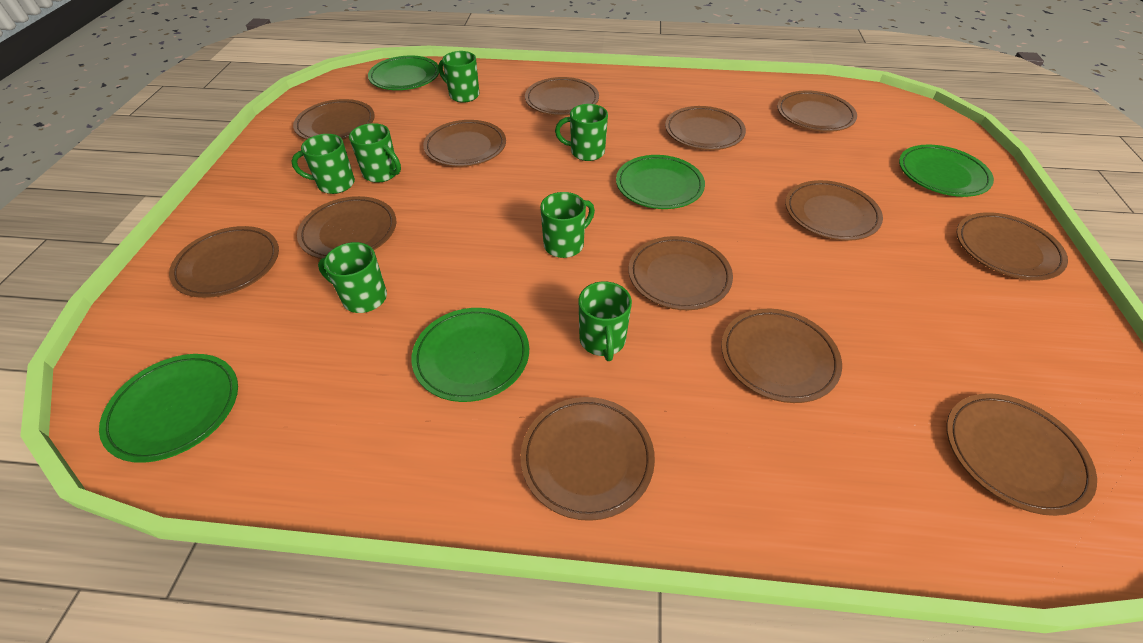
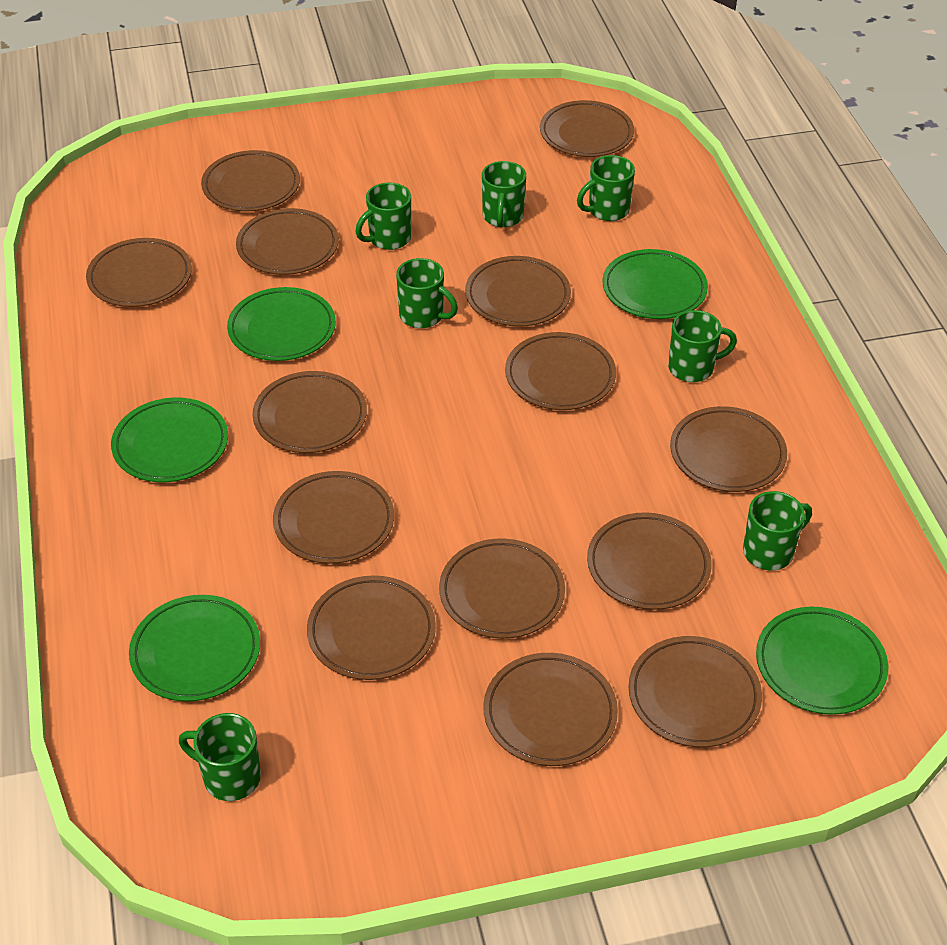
brown plate: 13 -> 14

